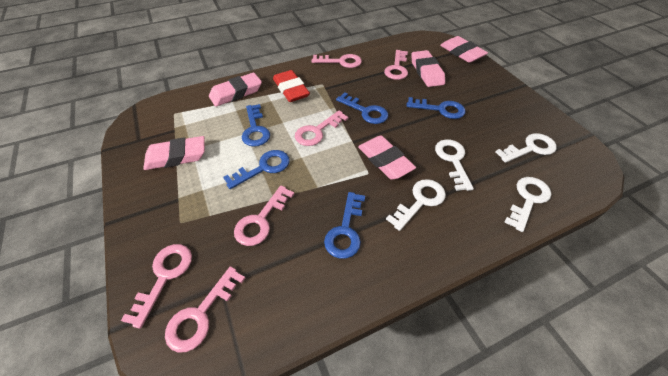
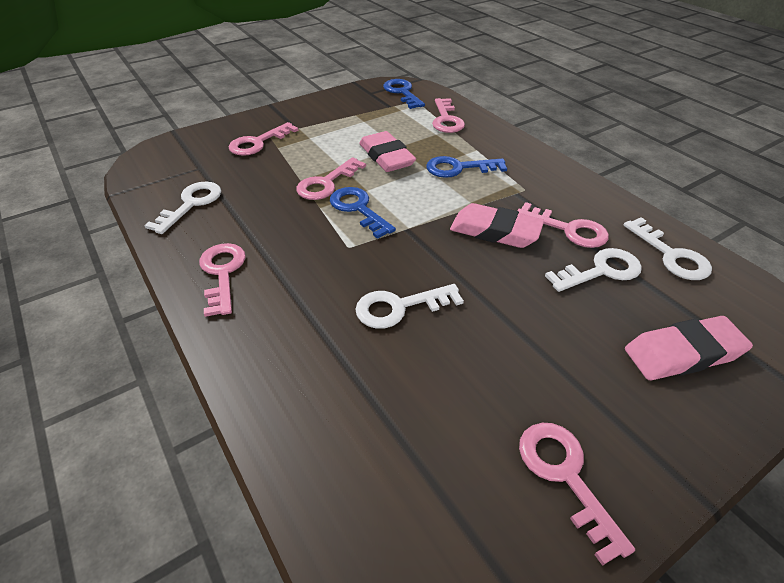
blue key: 5 -> 3
pink eraser: 5 -> 3
red eraser: 1 -> 0

